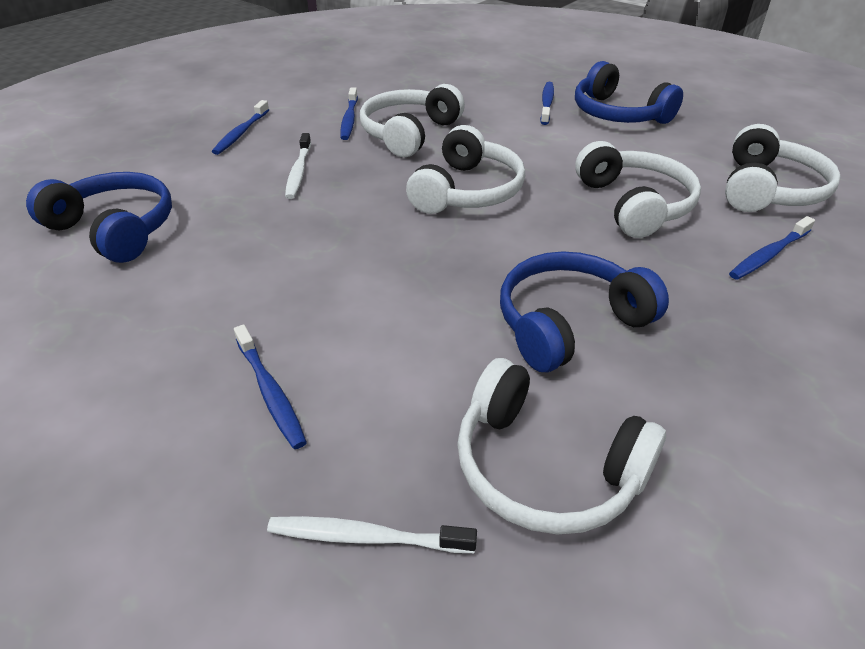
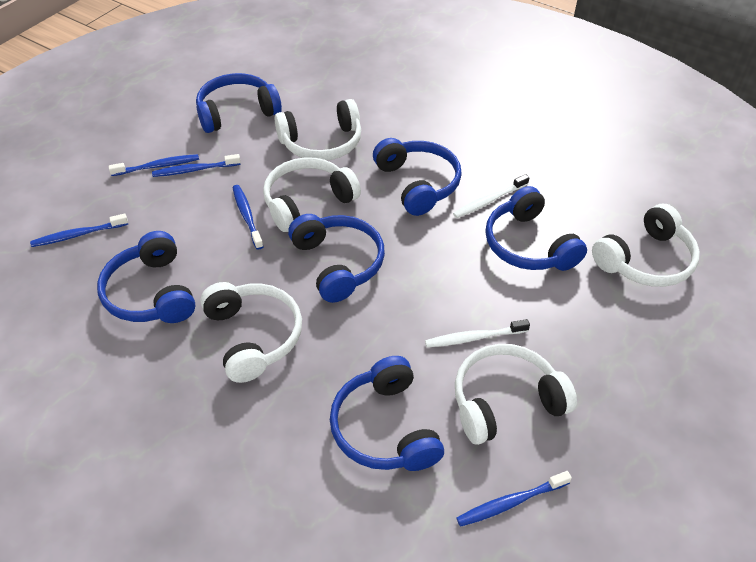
blue headphones: 3 -> 6

